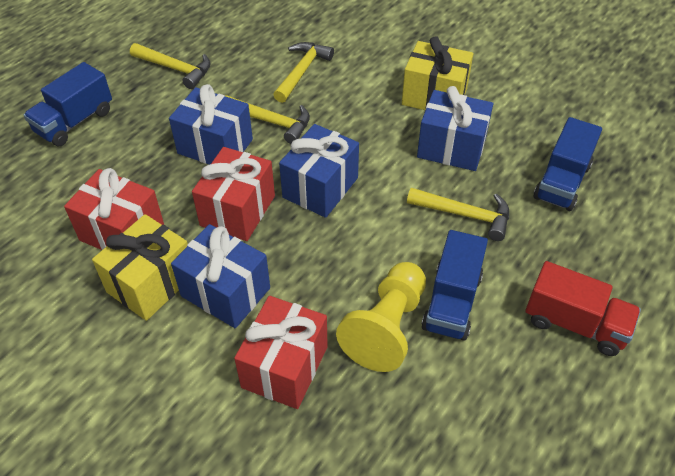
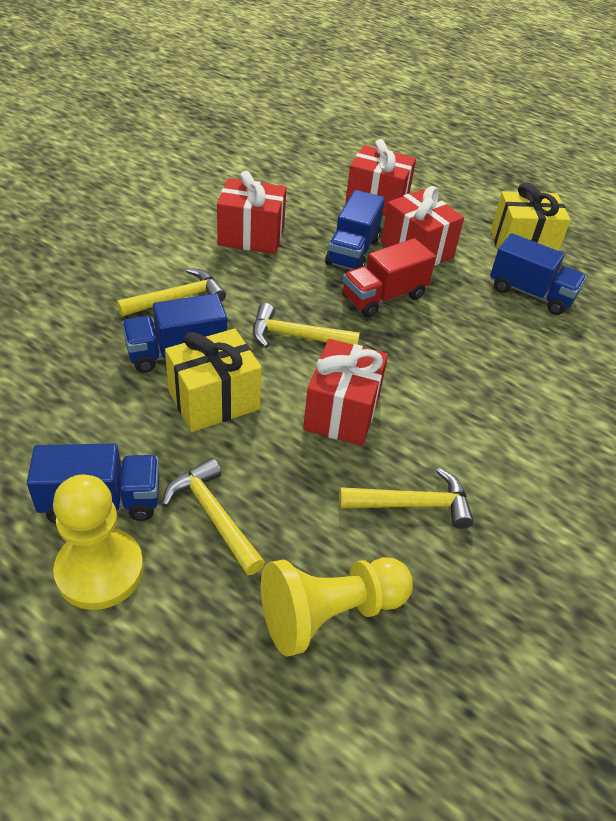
blue gift: 4 -> 0
blue truck: 3 -> 4
red gift: 3 -> 4
yellow pawn: 1 -> 2

